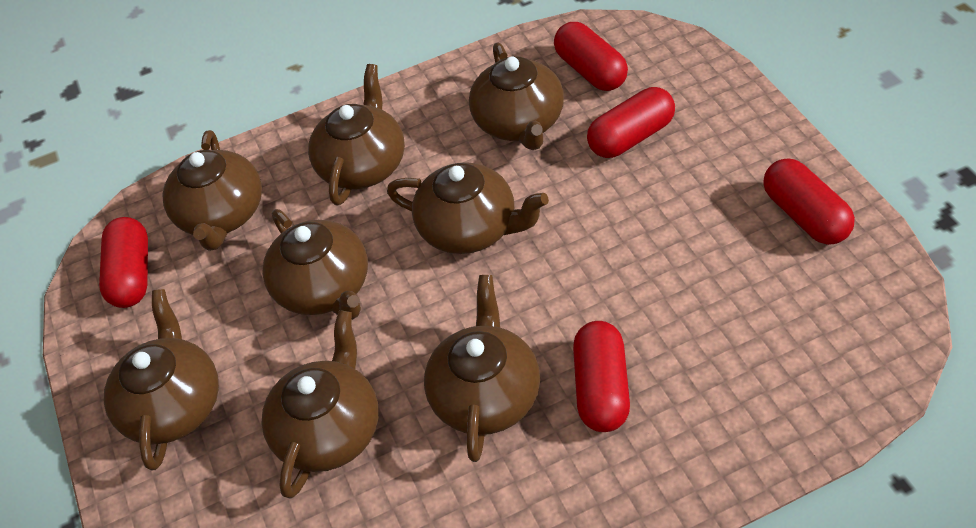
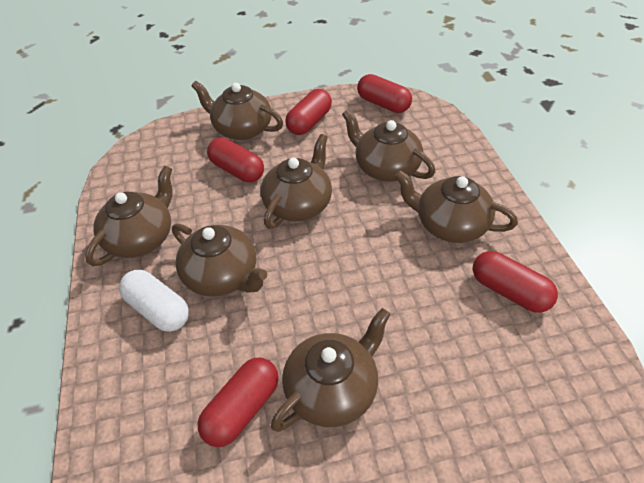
brown teapot: 8 -> 7
white capsule: 0 -> 1

